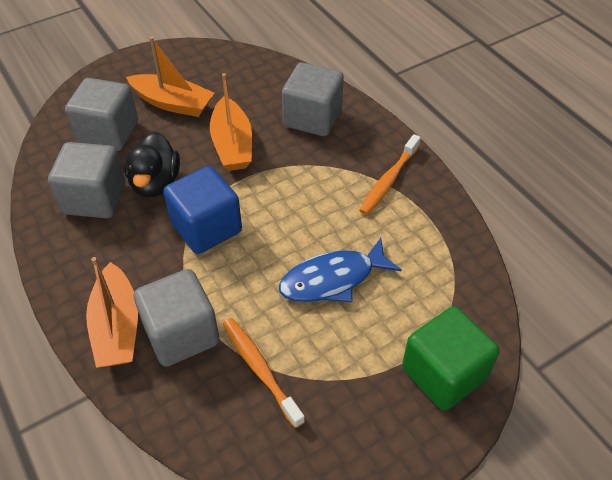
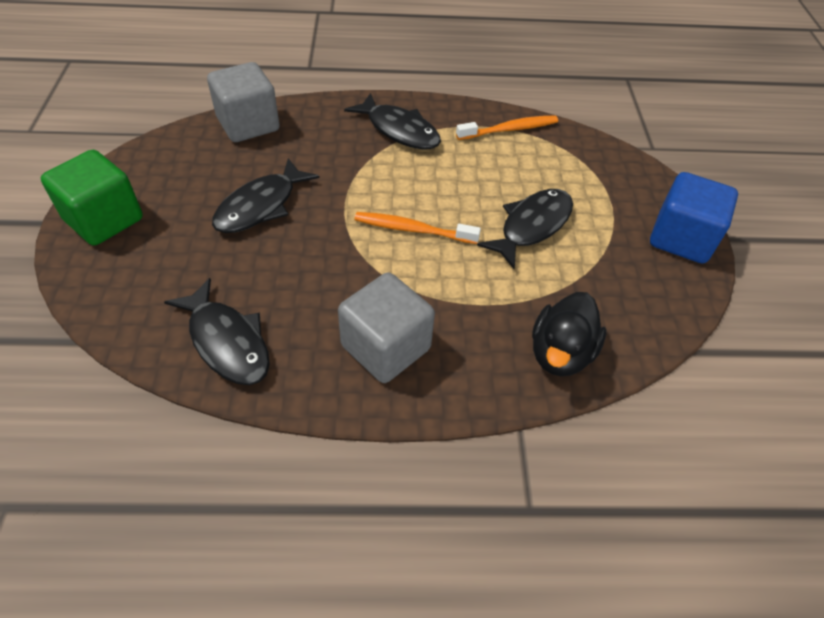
black fish: 0 -> 4
blue fish: 1 -> 0
grey cube: 4 -> 2
orange boat: 3 -> 0

